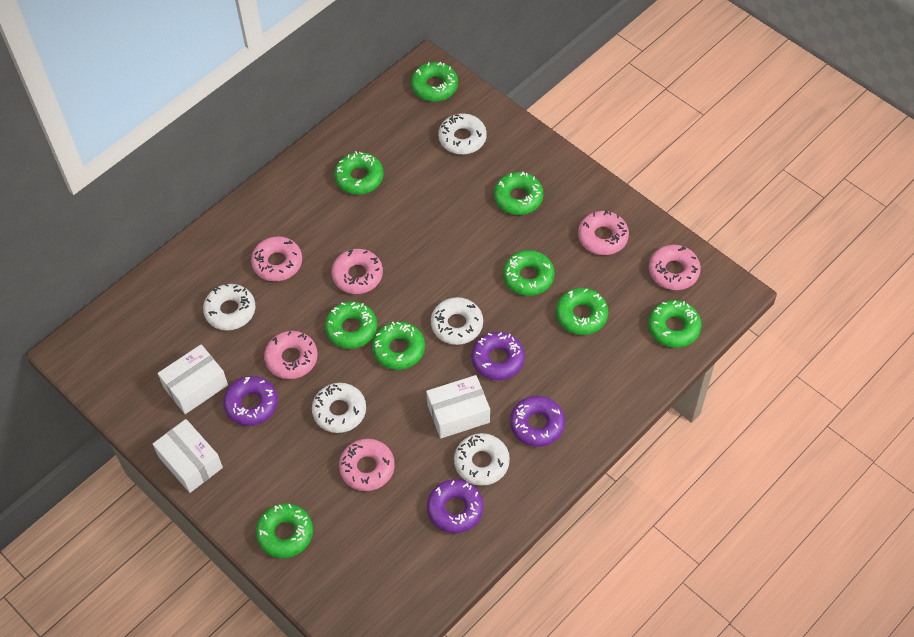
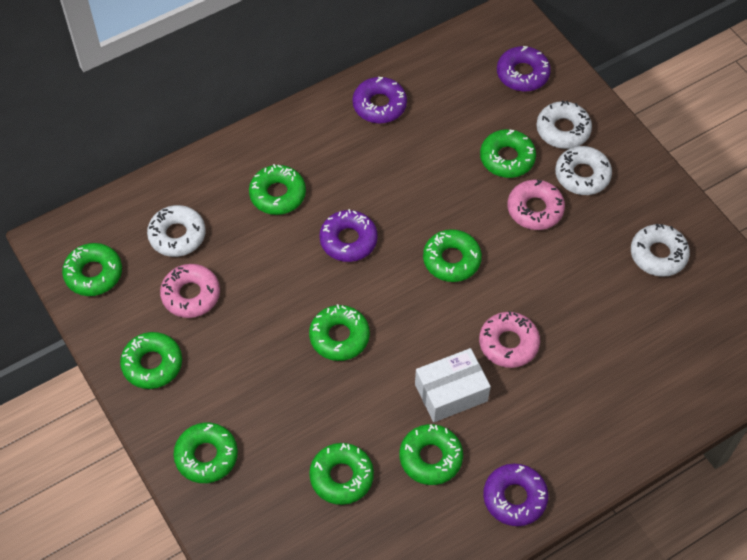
pink donut: 6 -> 3
white box: 3 -> 1
white donut: 5 -> 4

